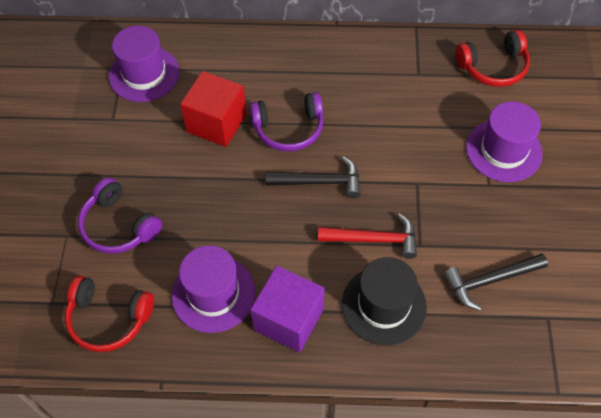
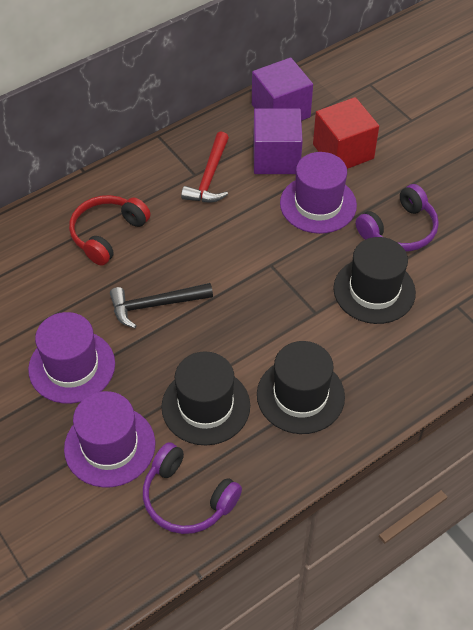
black hammer: 2 -> 1
black hat: 1 -> 3
purple cube: 1 -> 2
red headphones: 2 -> 1

